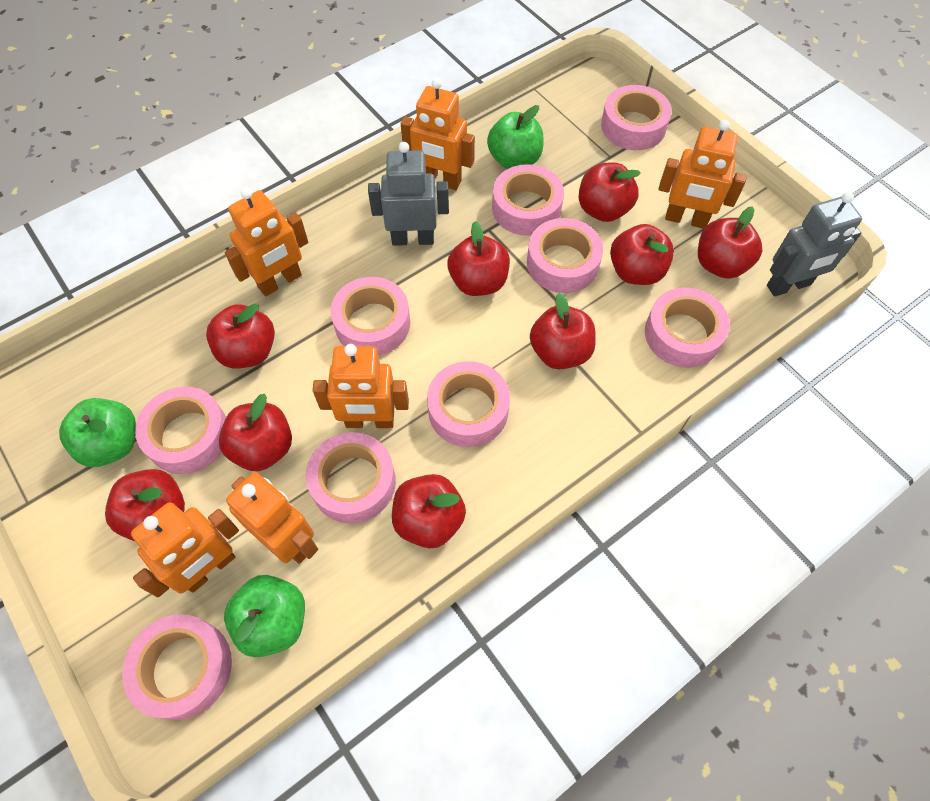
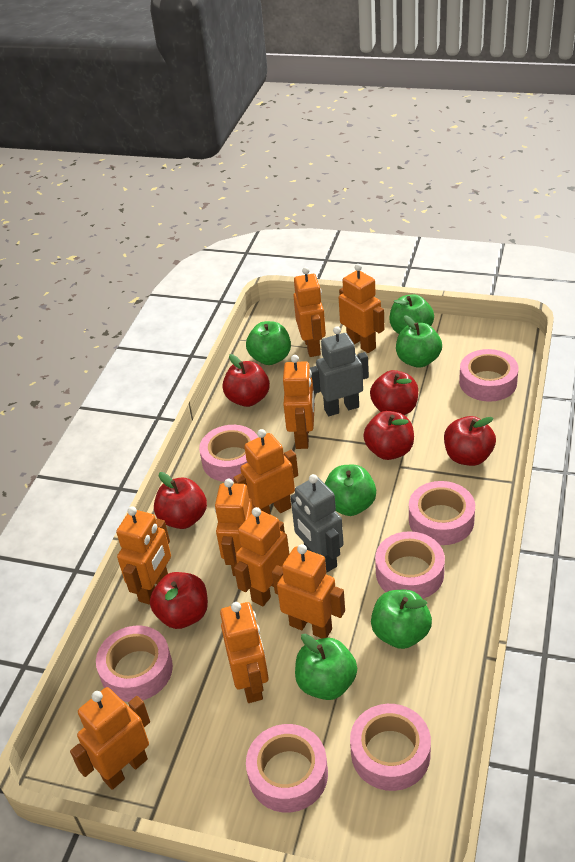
green apple: 3 -> 6
orange robot: 6 -> 10
pink tape: 9 -> 7
red apple: 9 -> 6

